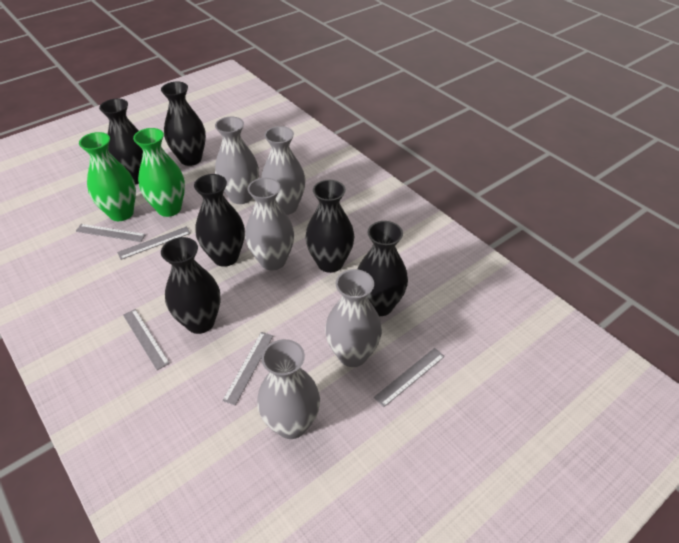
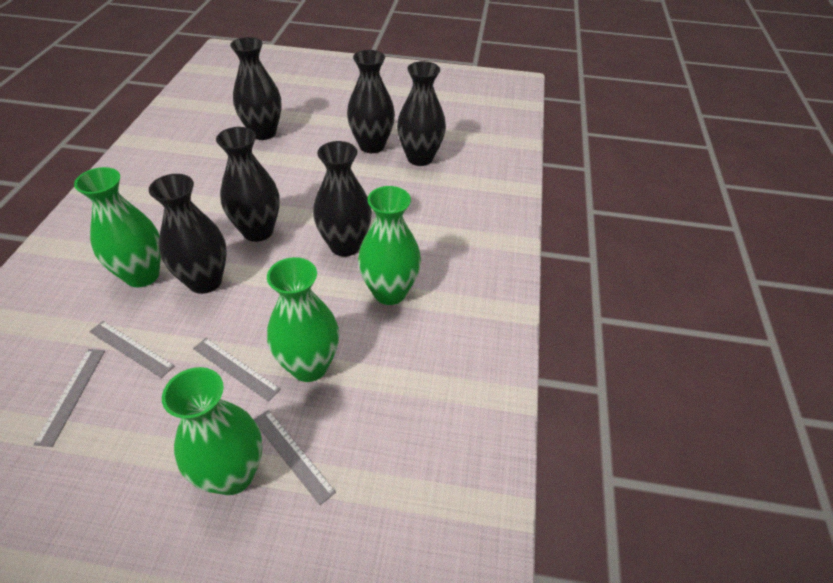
green vase: 2 -> 4
grey ruler: 5 -> 4
grey vase: 5 -> 0

